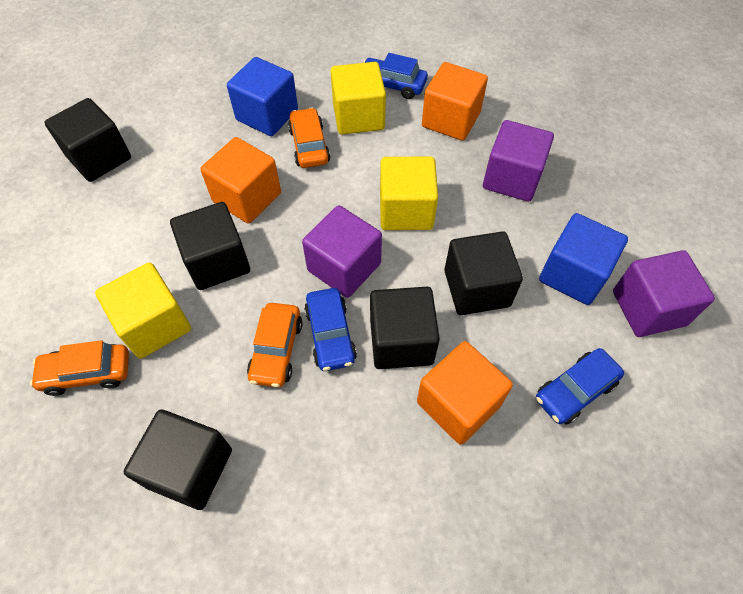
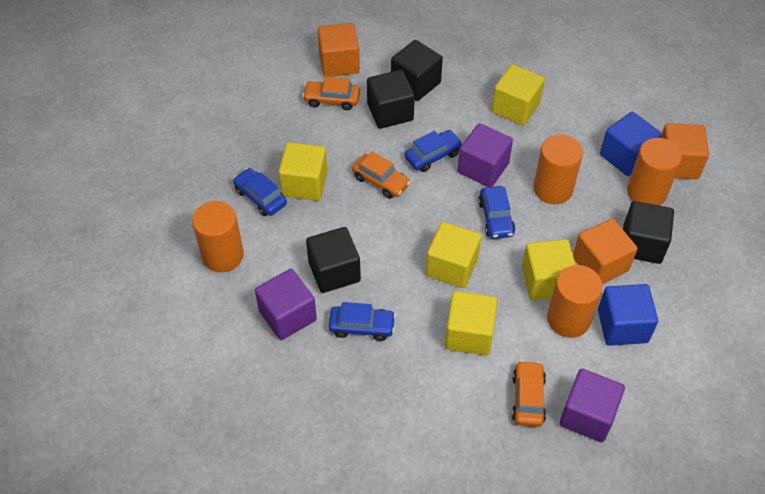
black cube: 5 -> 4
blue car: 3 -> 4
orange cylinder: 0 -> 4
yellow cube: 3 -> 5

